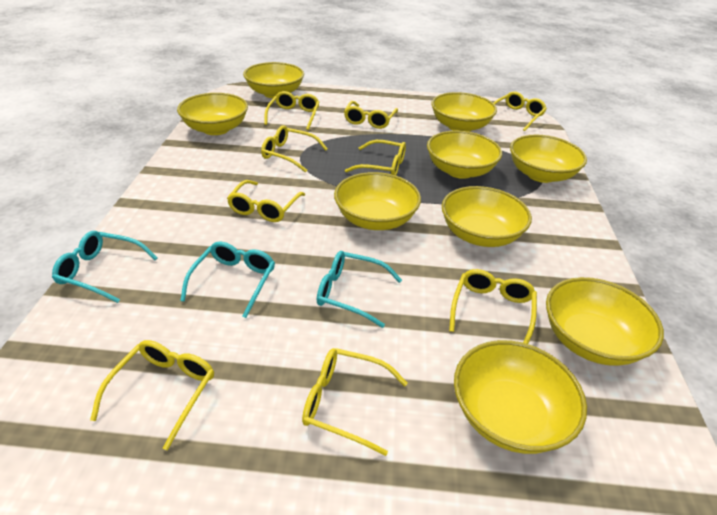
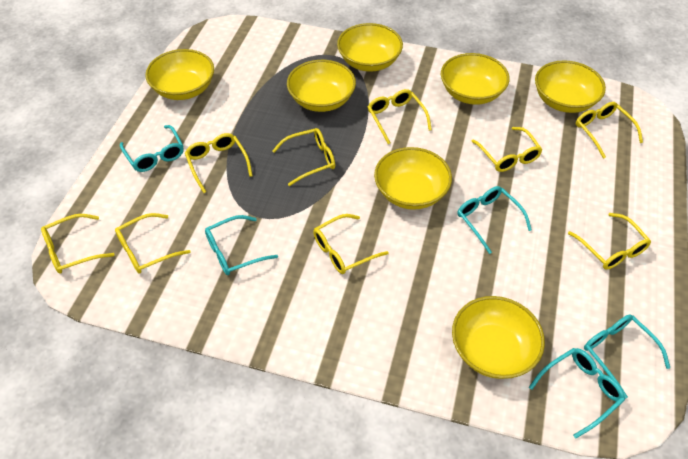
turquoise glasses: 3 -> 5
yellow bowl: 9 -> 7

